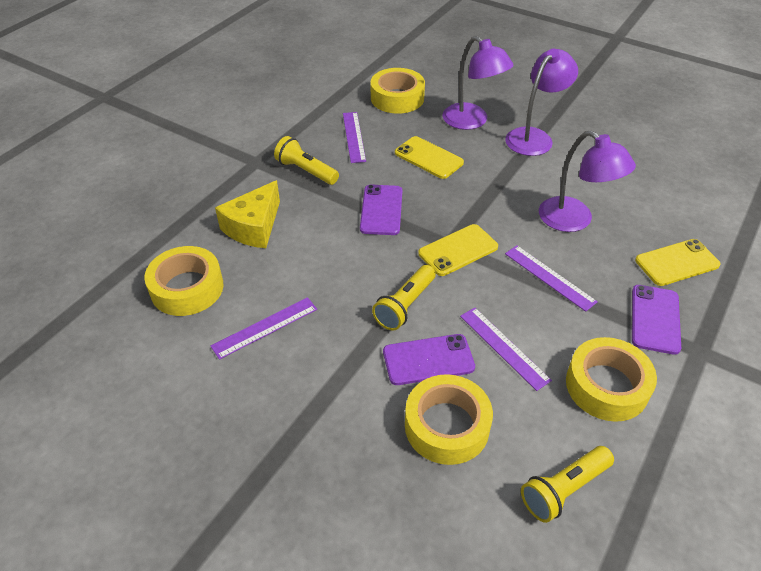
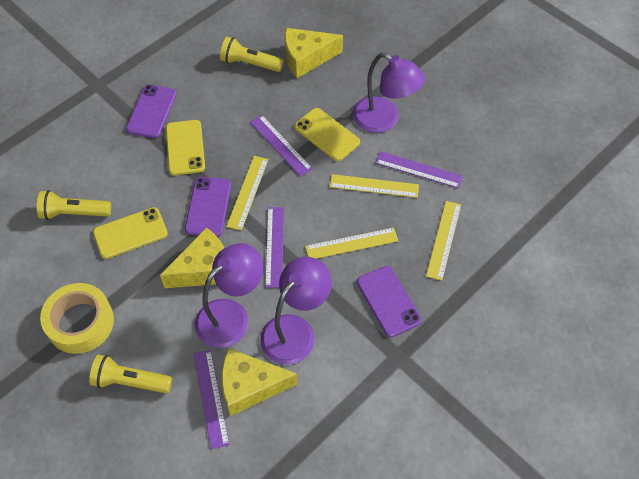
yellow cheese: 1 -> 3
yellow ruler: 0 -> 4
yellow tape: 4 -> 1

